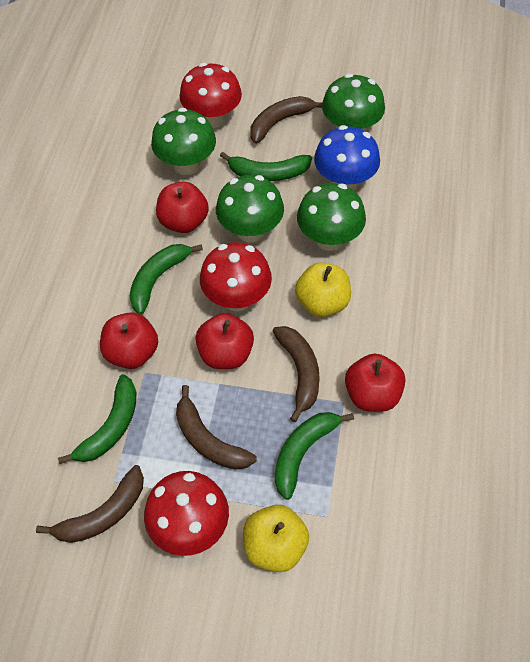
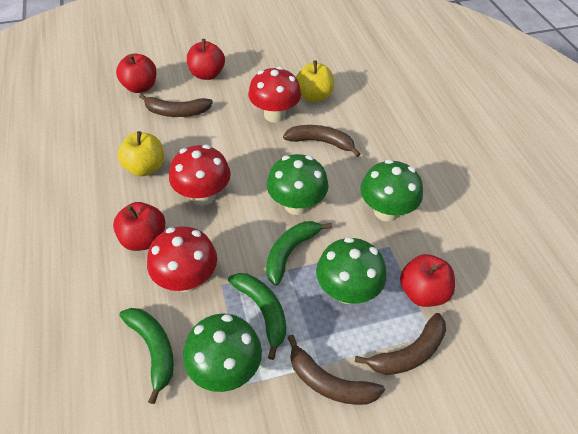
blue mushroom: 1 -> 0
green banana: 4 -> 3

